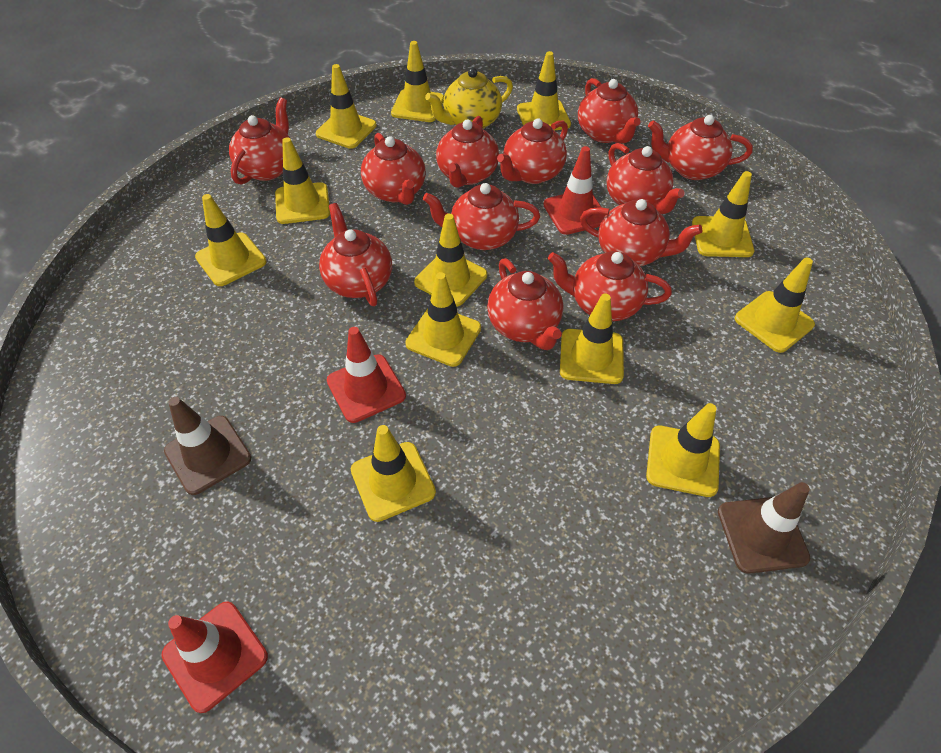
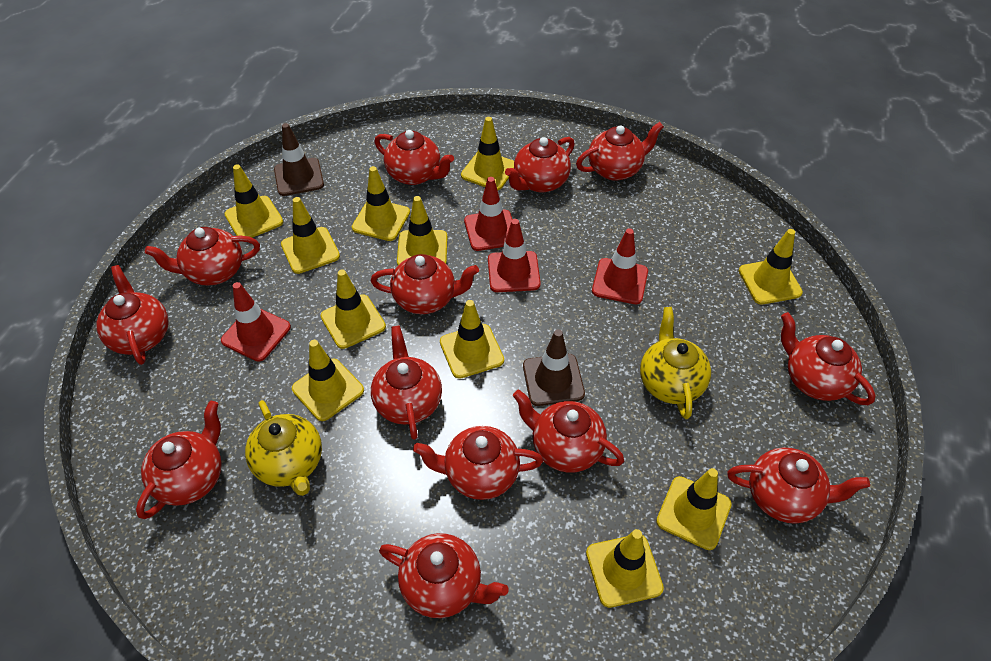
red teapot: 12 -> 13
red traffic cone: 3 -> 4
yellow teapot: 1 -> 2
yellow traffic cone: 12 -> 11

